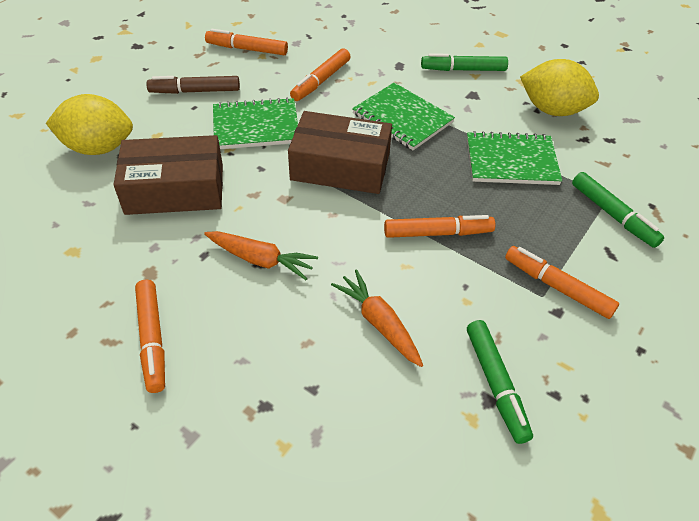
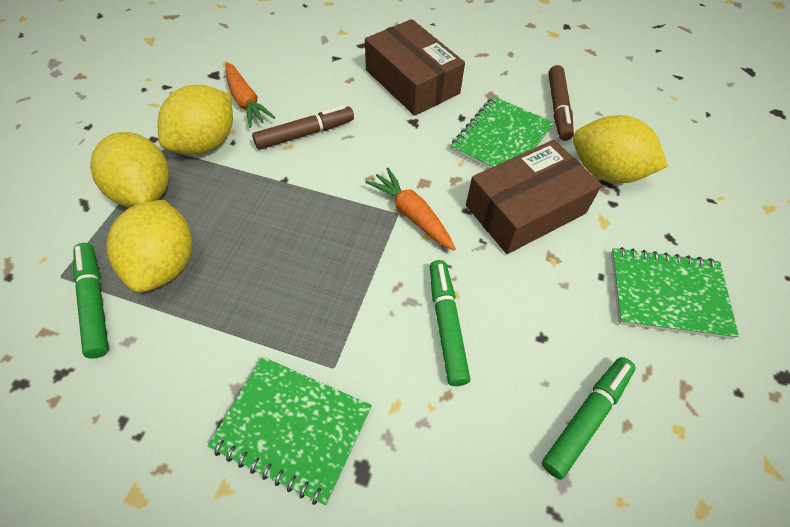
brown marker: 1 -> 2
orange marker: 5 -> 0
yellow lemon: 2 -> 4

